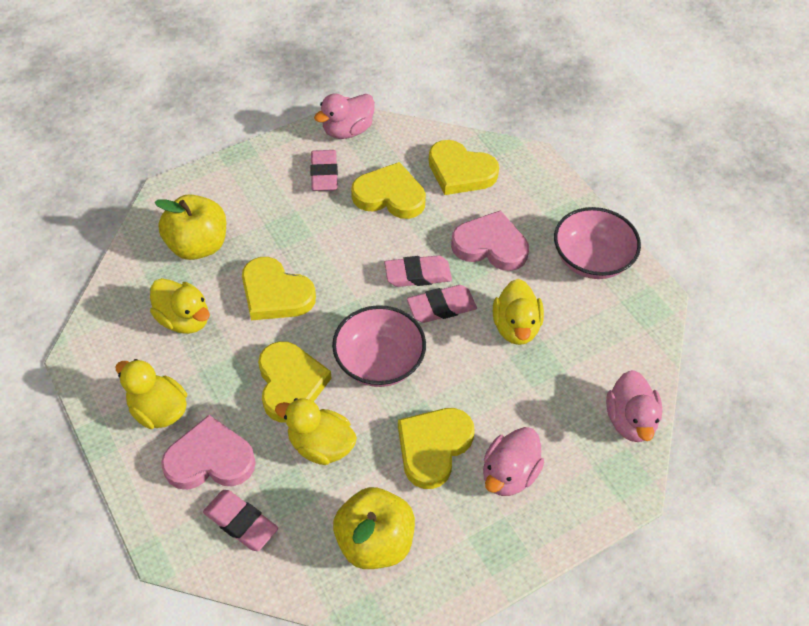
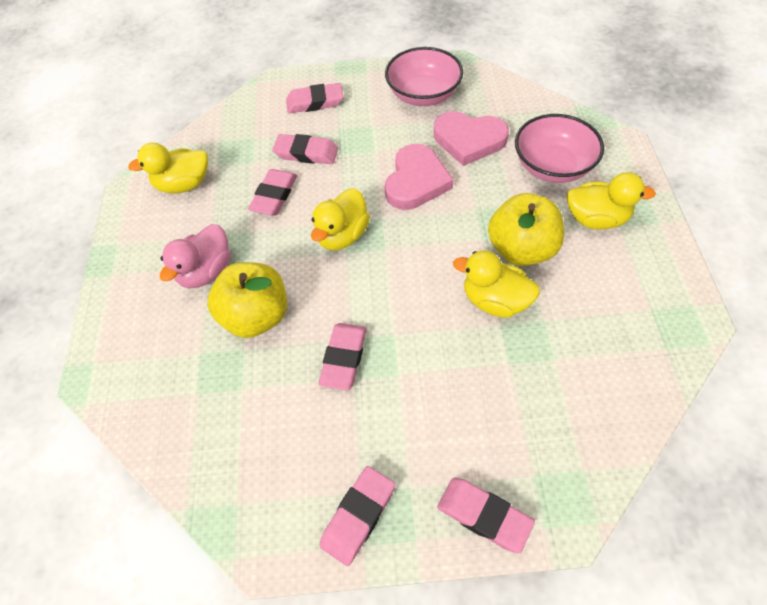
pink duck: 3 -> 1
pink eraser: 4 -> 6
yellow heart: 5 -> 0

